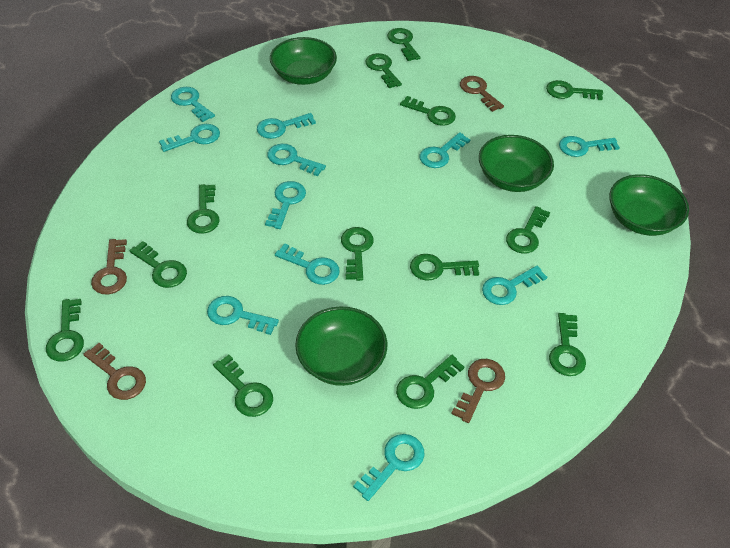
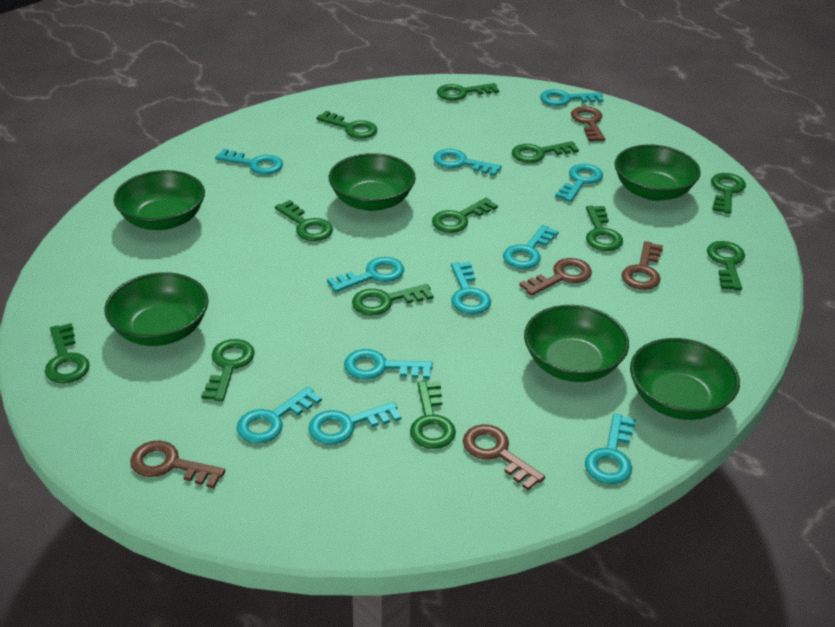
brown key: 4 -> 5
green bowl: 4 -> 6
green key: 13 -> 12

